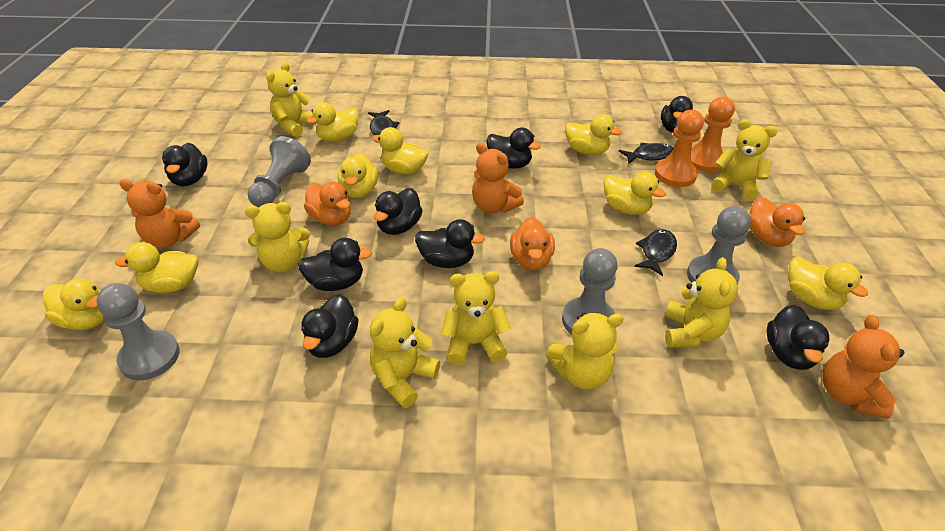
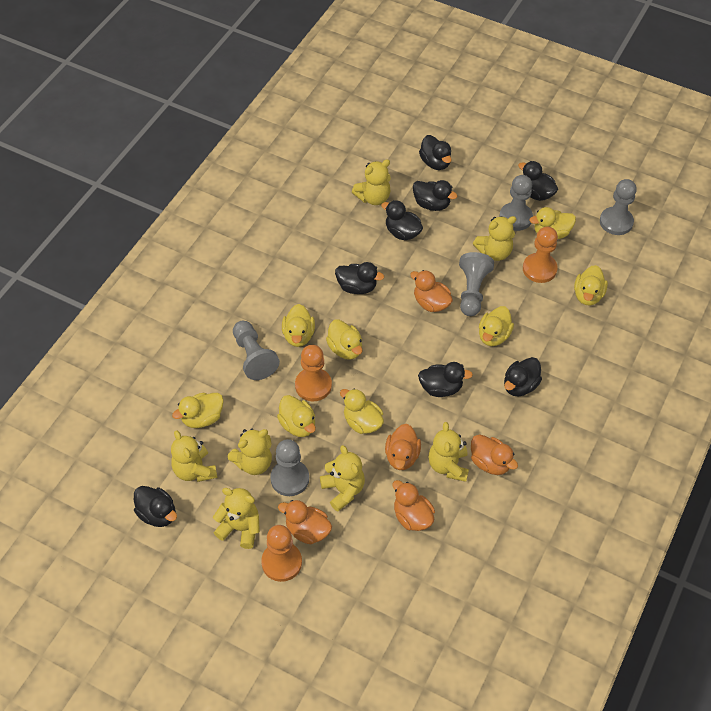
black fish: 3 -> 0
grey pawn: 4 -> 5
orange duck: 3 -> 5
orange pawn: 2 -> 3
orange teddy bear: 3 -> 0

